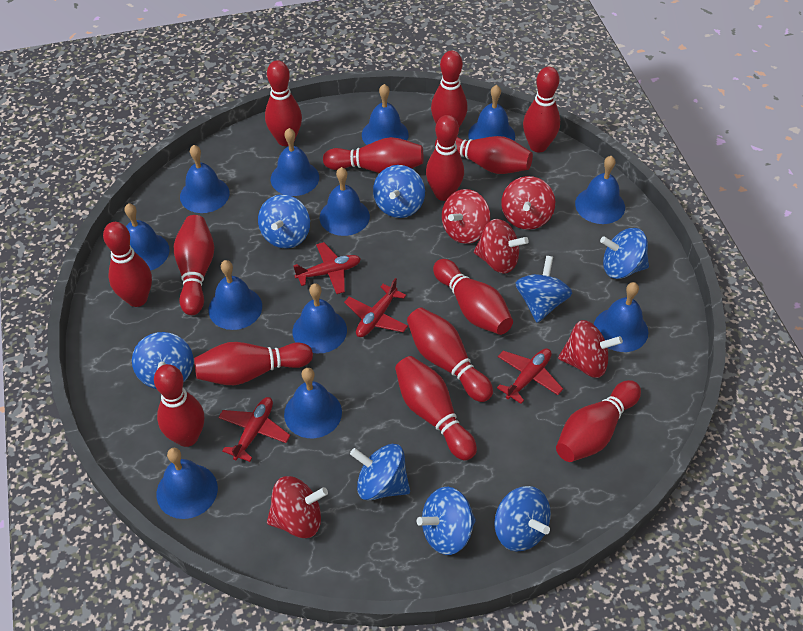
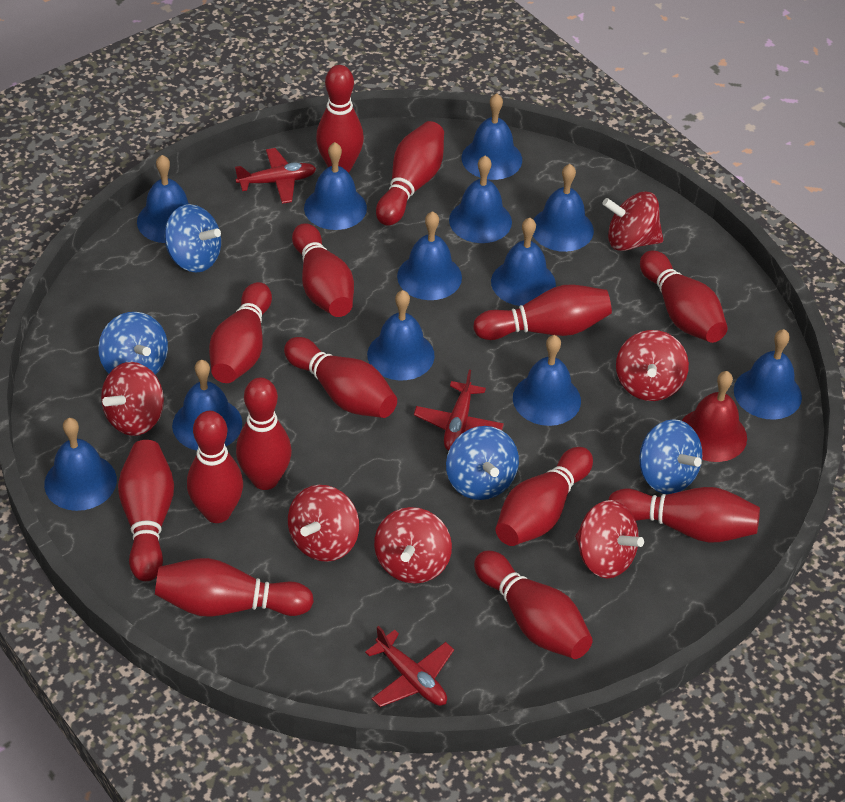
blue spinning top: 8 -> 4
red bell: 0 -> 1
red plane: 4 -> 3
red spinning top: 5 -> 6

